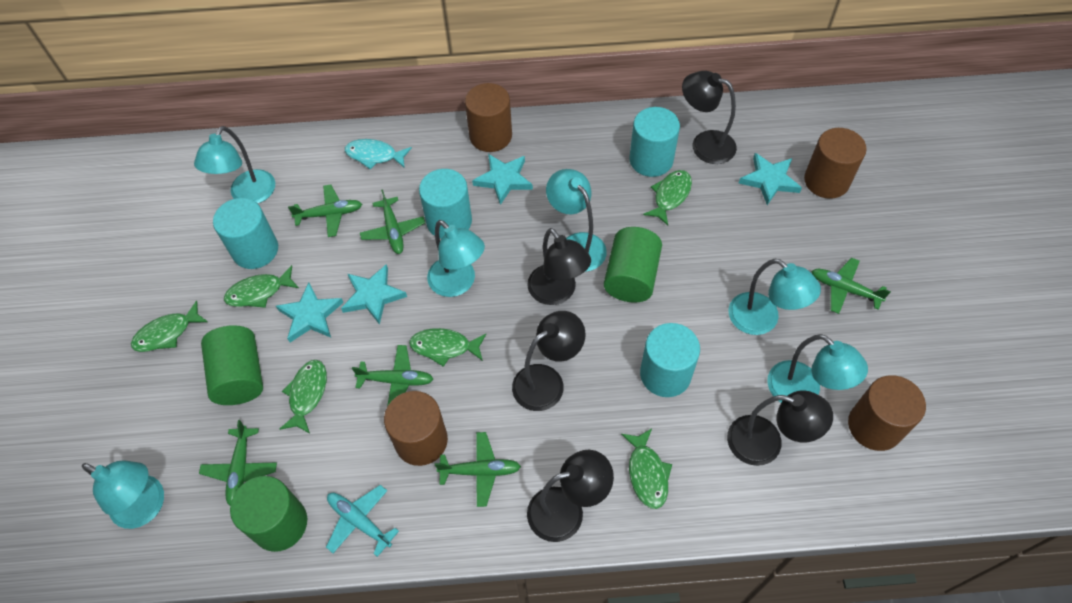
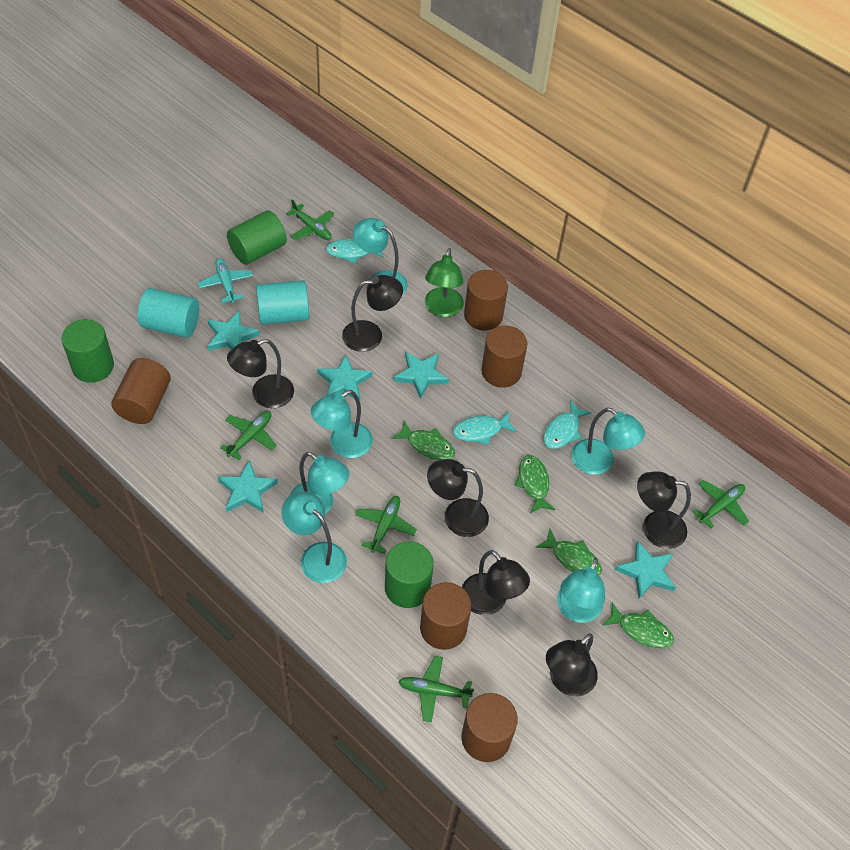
black lamp: 5 -> 6
brown cylinder: 4 -> 5
green fish: 6 -> 4
green lamp: 0 -> 1
green plane: 6 -> 5
turquoise cylinder: 4 -> 2
turquoise fish: 1 -> 3
turquoise star: 4 -> 5

